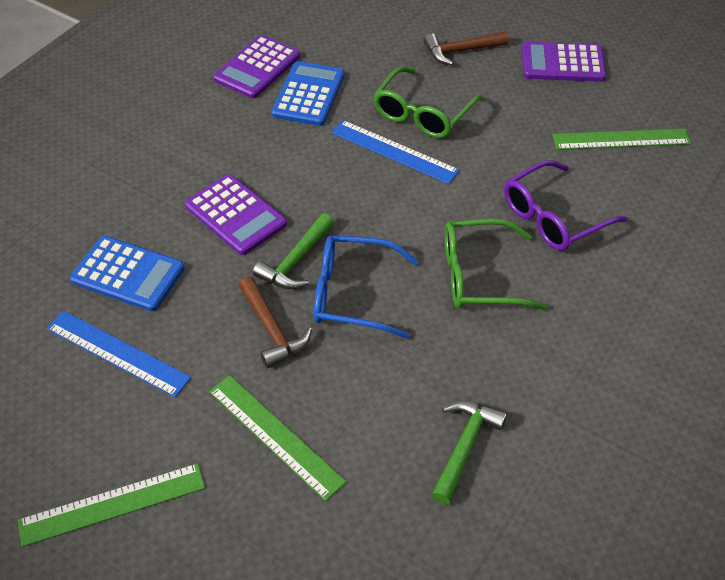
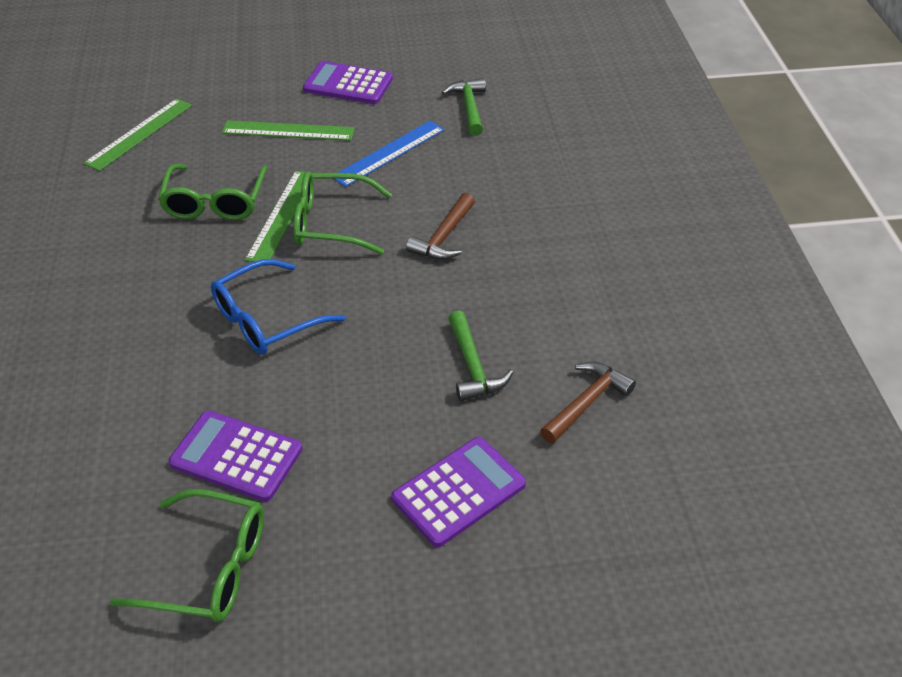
blue calculator: 2 -> 0
blue ruler: 2 -> 1
green glasses: 2 -> 3
purple glasses: 1 -> 0

